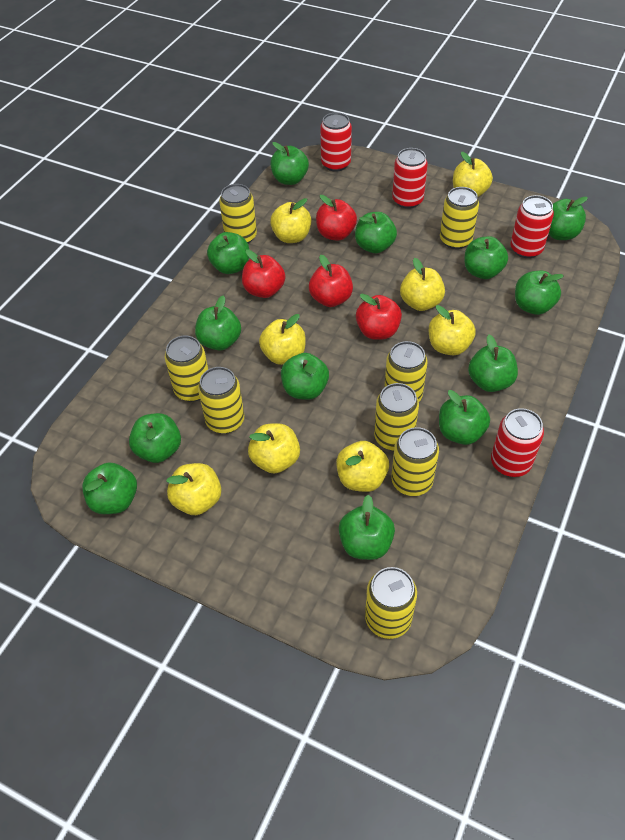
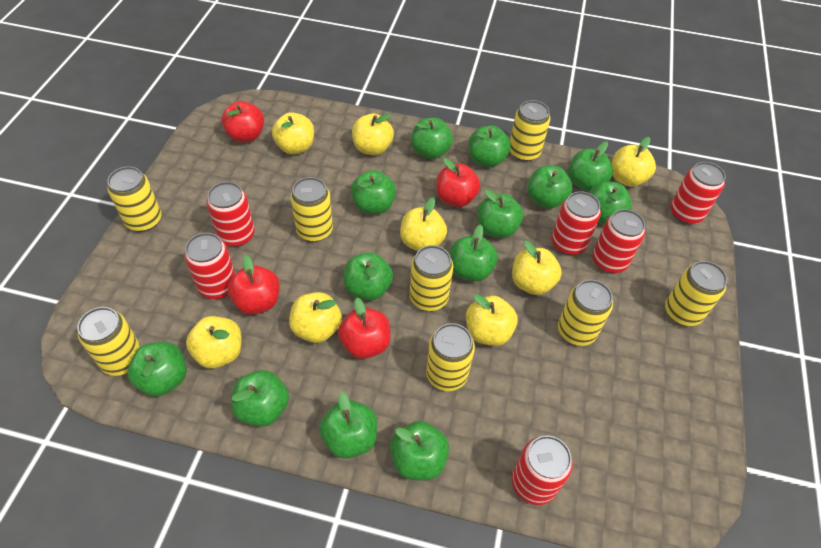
red can: 4 -> 6

